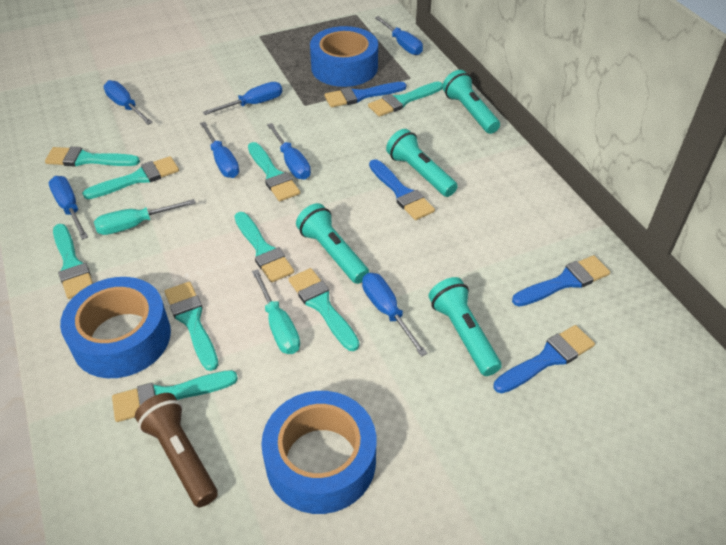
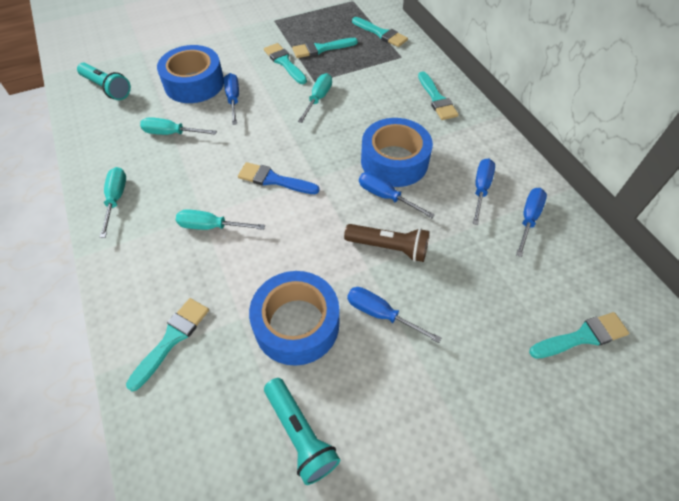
blue brush: 4 -> 1
blue screwdriver: 7 -> 5
turquoise brush: 9 -> 6
turquoise flashlight: 4 -> 2
turquoise screwdriver: 2 -> 4

